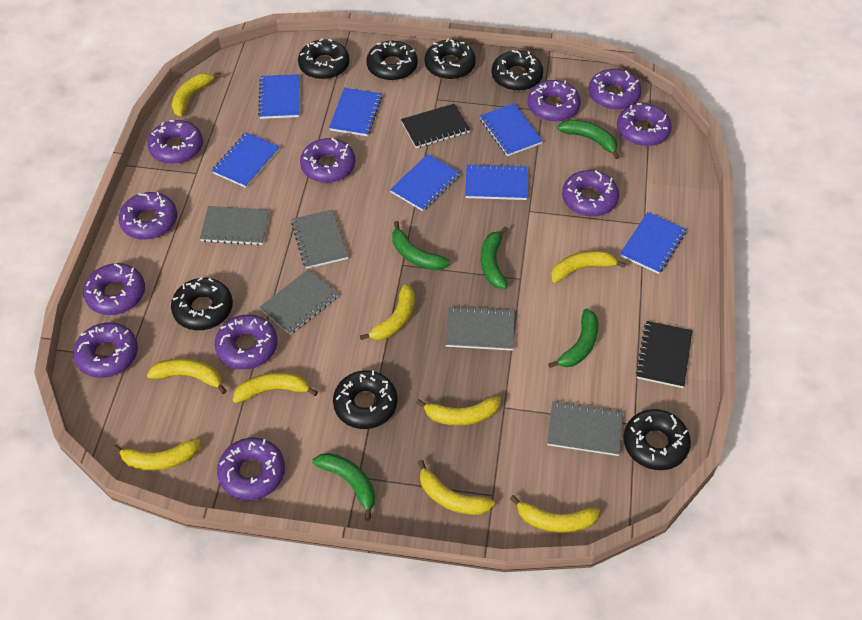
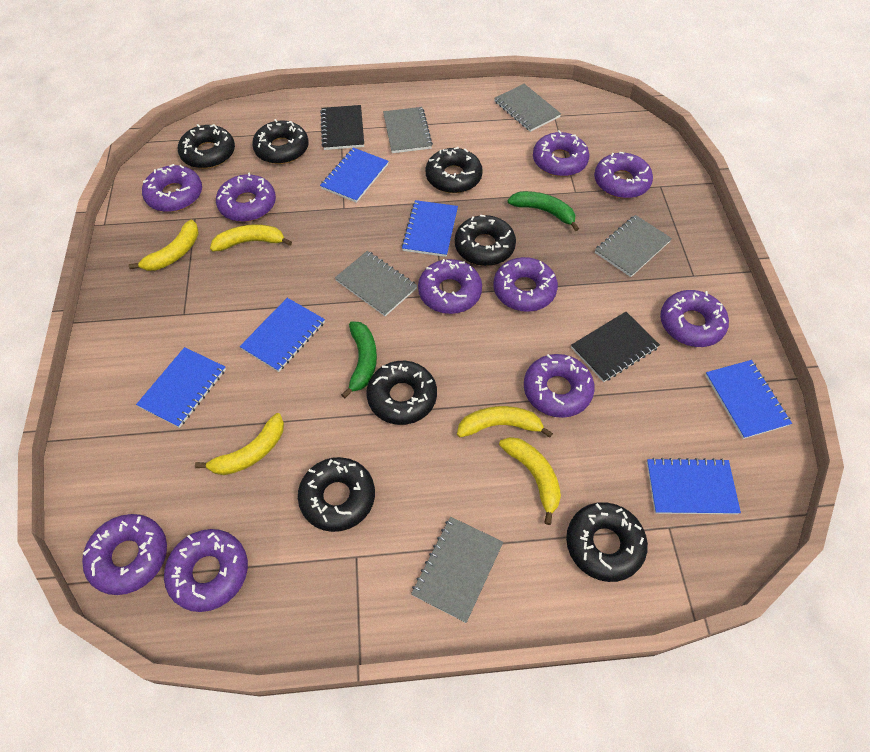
blue notebook: 7 -> 6
green banana: 5 -> 2
purple donut: 11 -> 10
yellow banana: 9 -> 5

